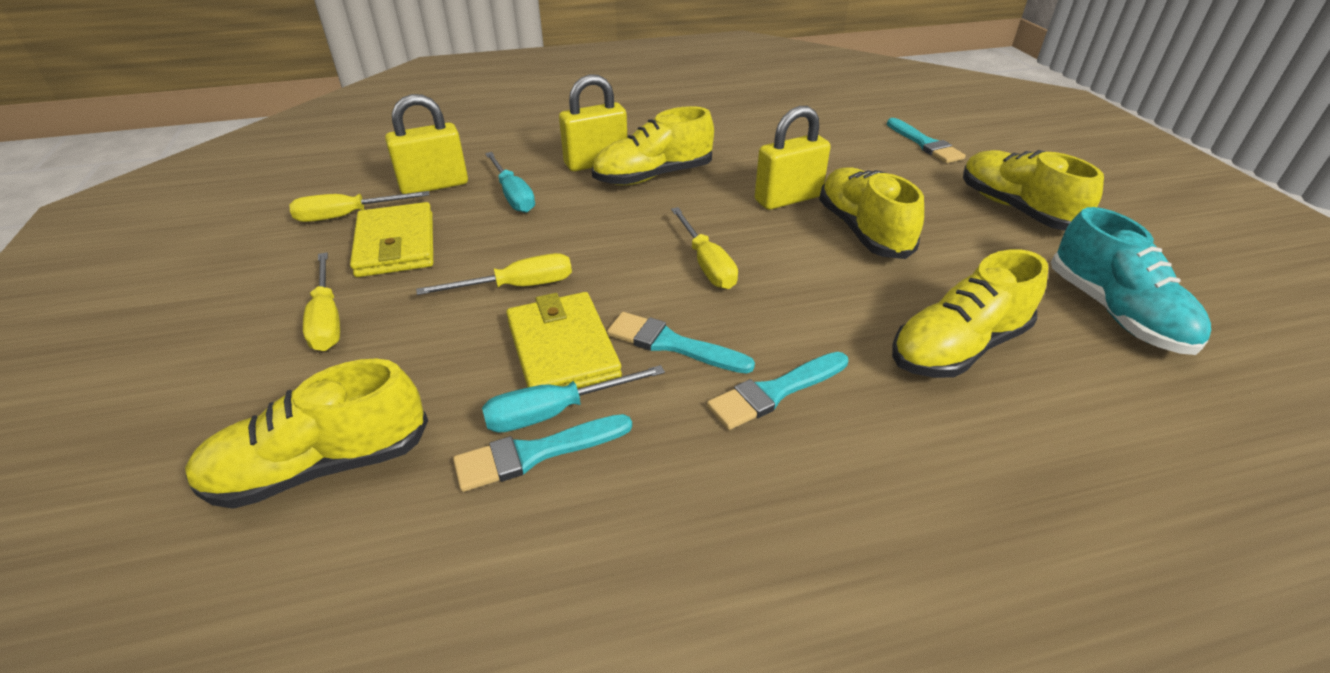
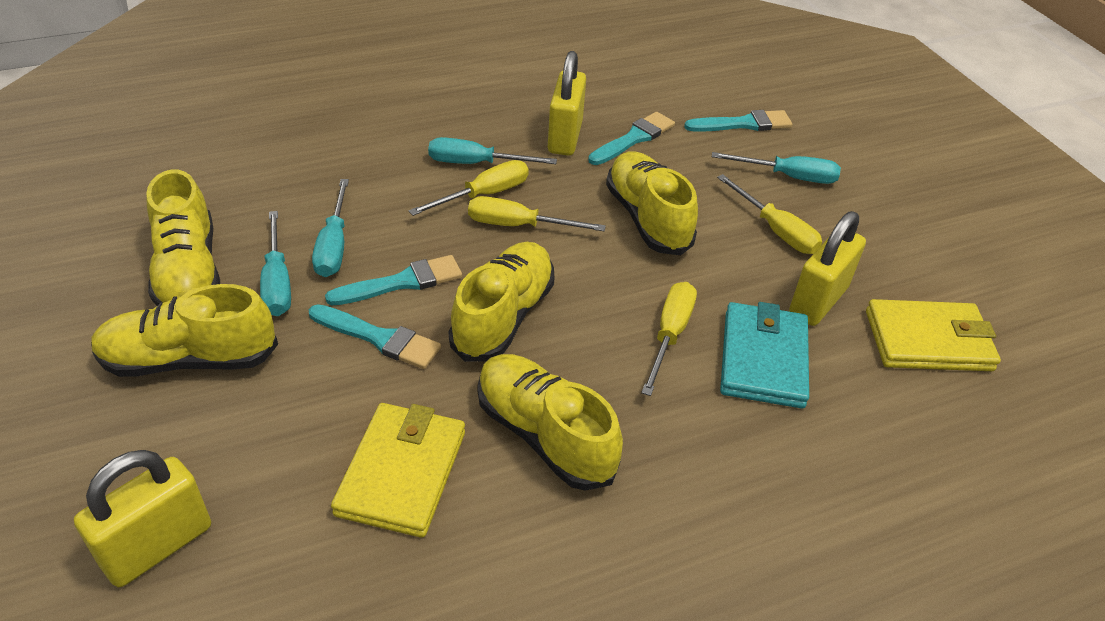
turquoise screwdriver: 2 -> 4
turquoise shoe: 1 -> 0
turquoise wallet: 0 -> 1

